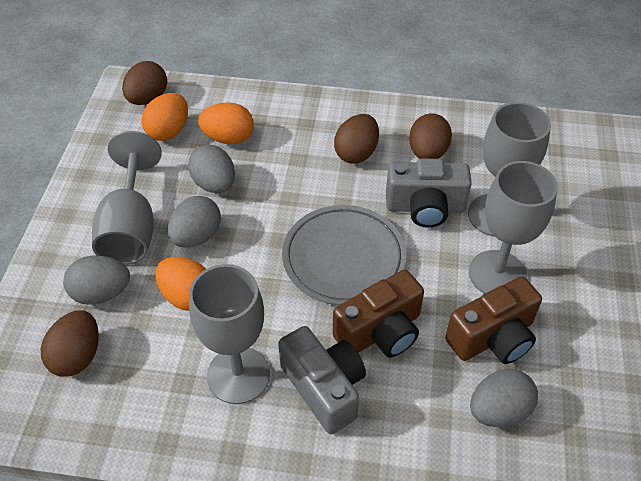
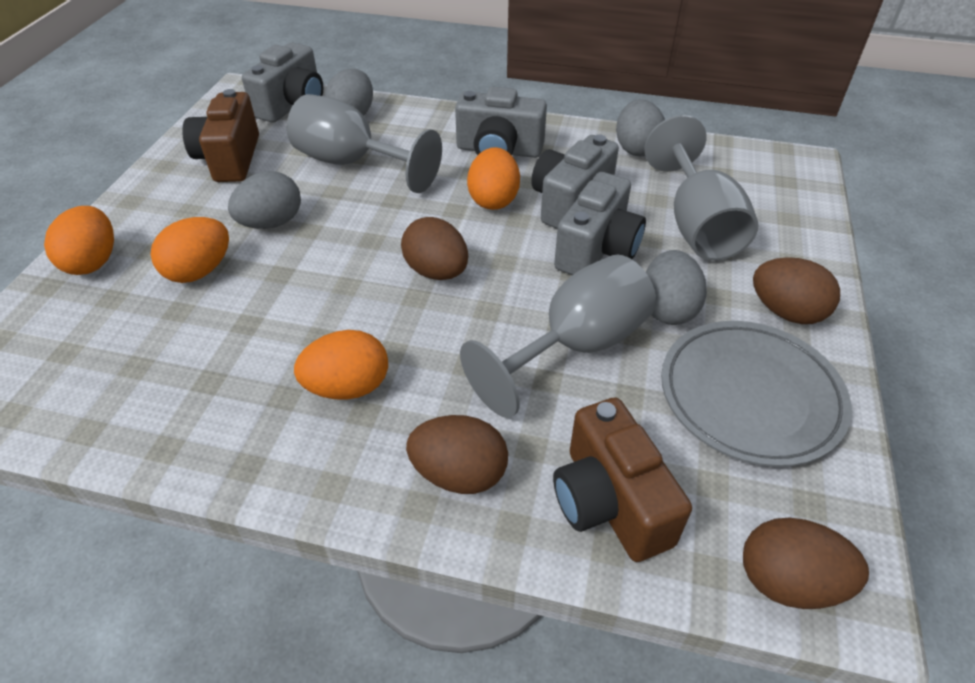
grey camera: 2 -> 4
grey goblet: 4 -> 3
orange egg: 3 -> 4

